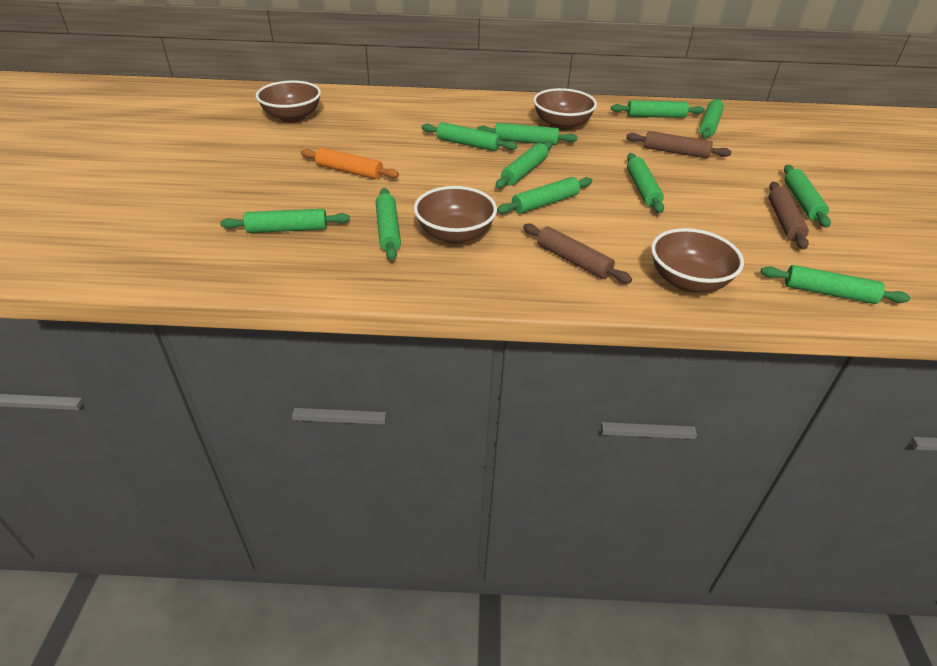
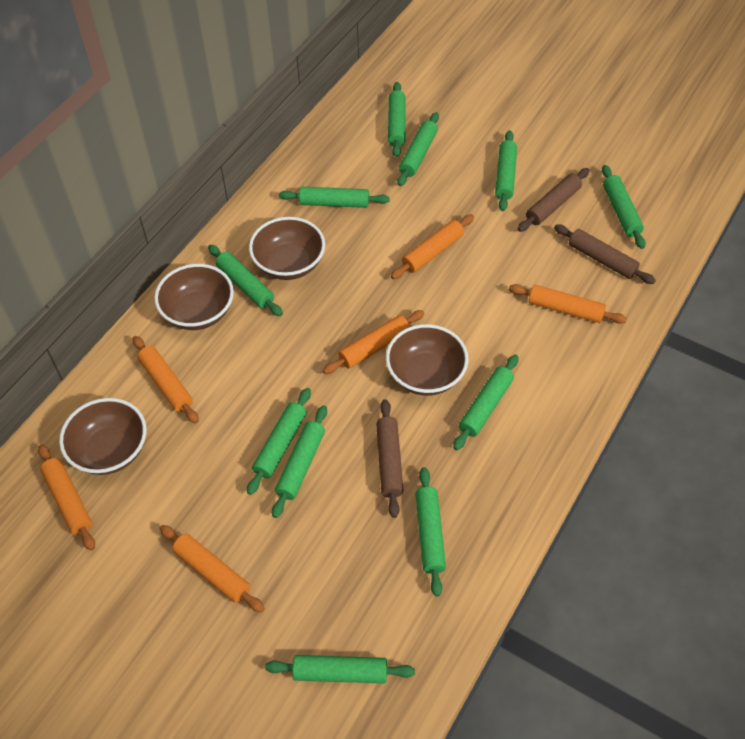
orange rolling pin: 1 -> 6

